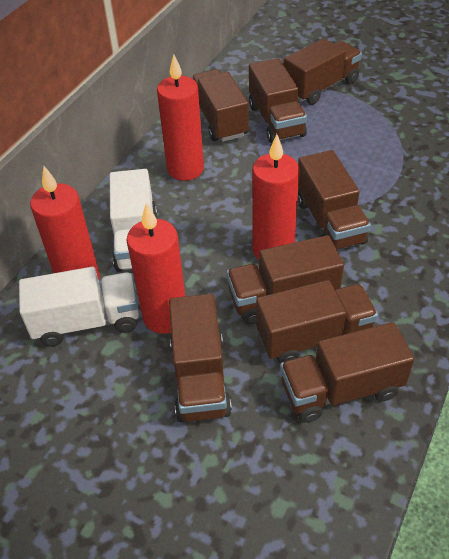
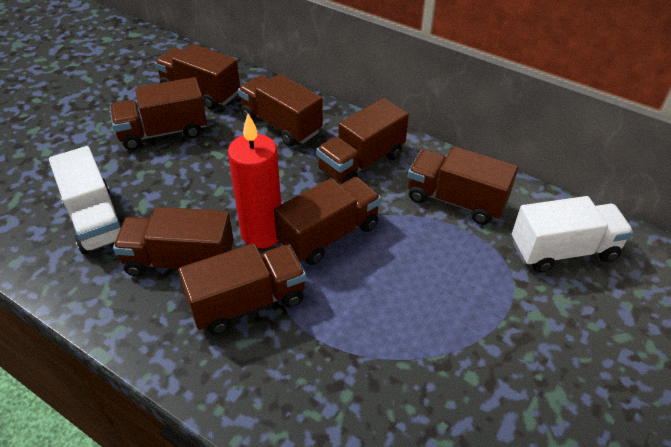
red candle: 4 -> 1

